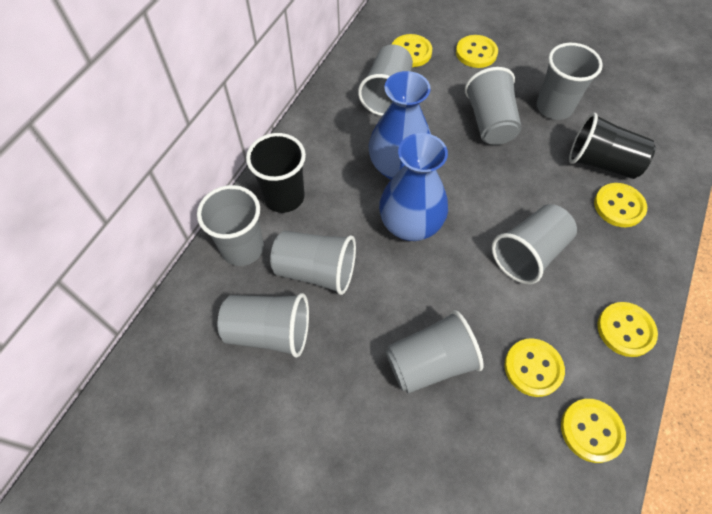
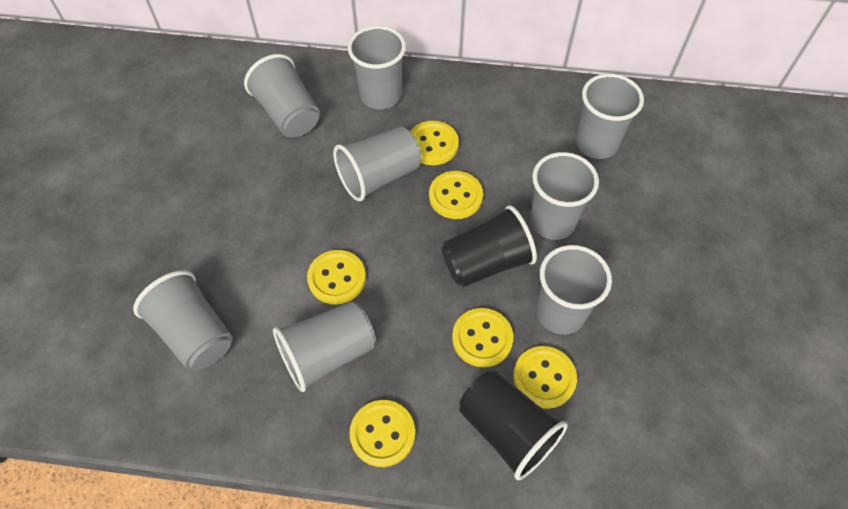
blue vase: 2 -> 0

